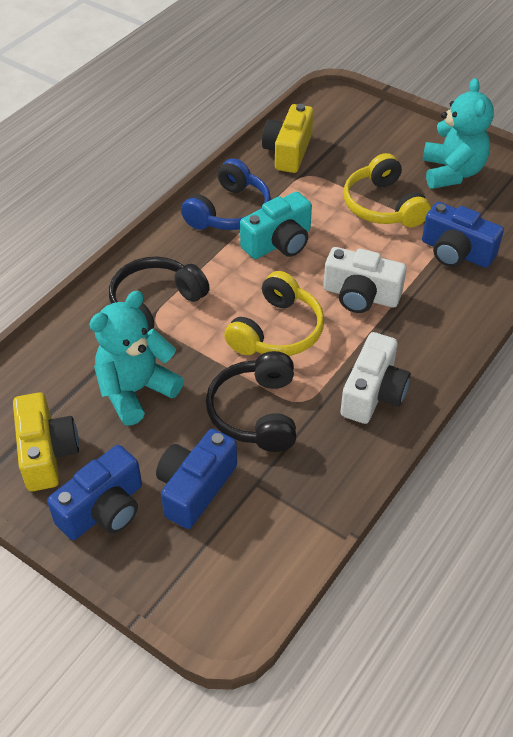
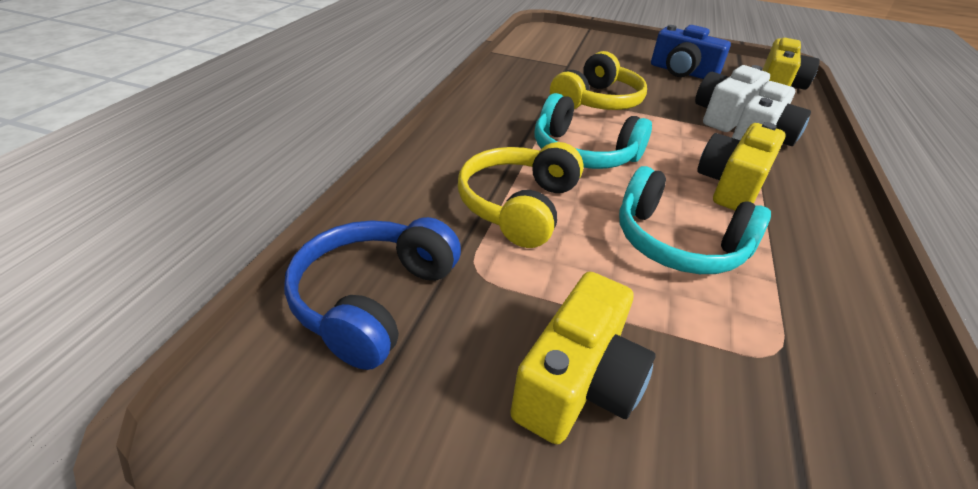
black headphones: 2 -> 0
blue camera: 3 -> 1
turquoise camera: 1 -> 0
turquoise headphones: 0 -> 2
turquoise teddy bear: 2 -> 0
yellow camera: 2 -> 3

